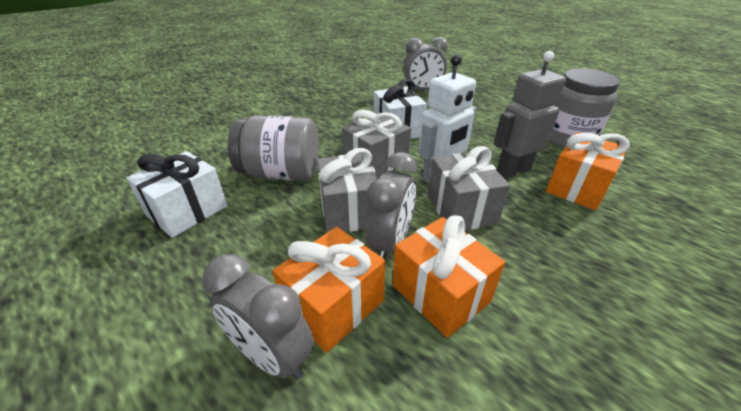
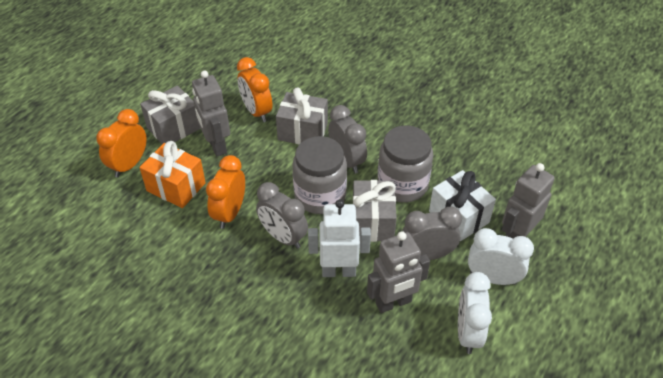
grey robot: 1 -> 3
orange clock: 0 -> 3
orange gift: 3 -> 1
white clock: 0 -> 2
white gift: 2 -> 1

